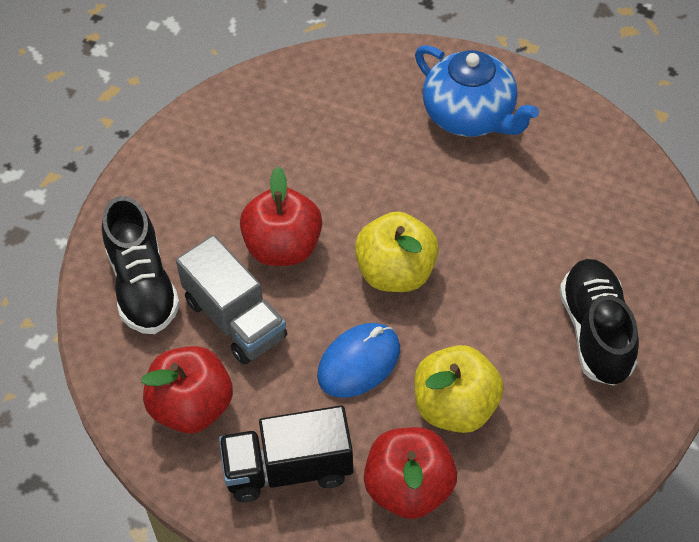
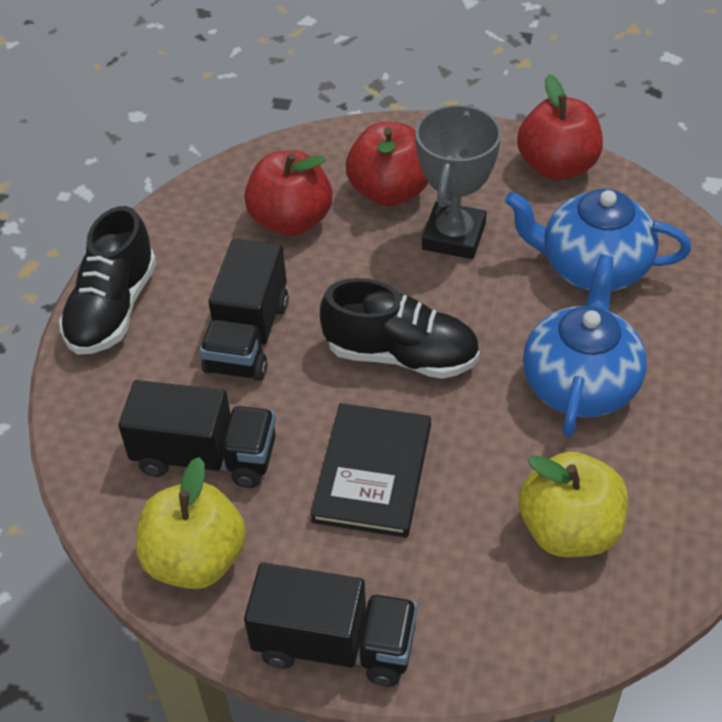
black book: 0 -> 1
black truck: 1 -> 3
blue mouse: 1 -> 0
blue teapot: 1 -> 2
grey trophy: 0 -> 1
grey truck: 1 -> 0

